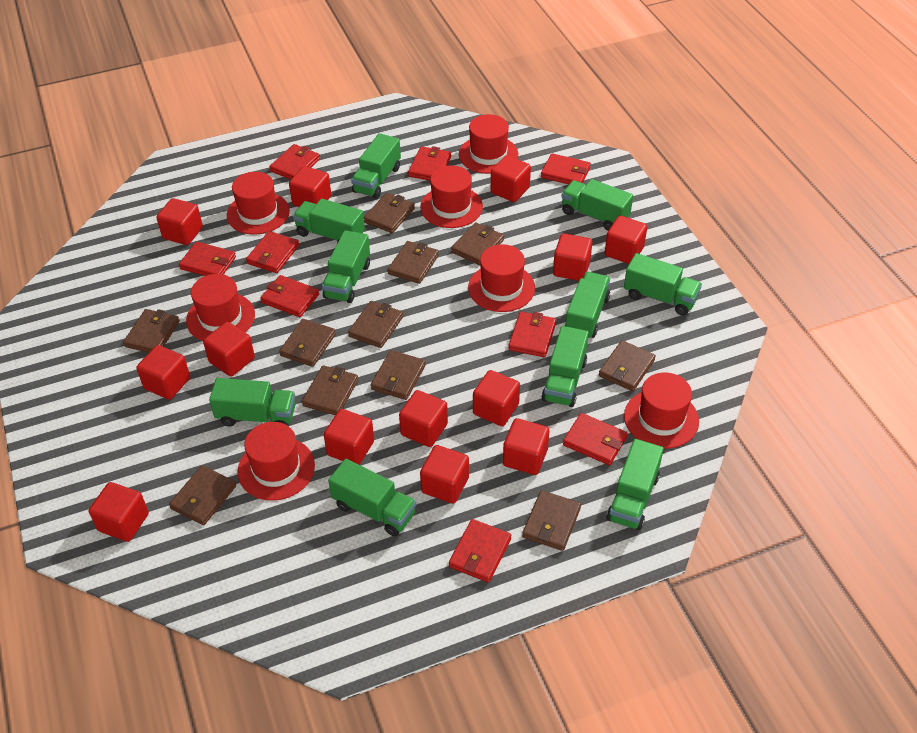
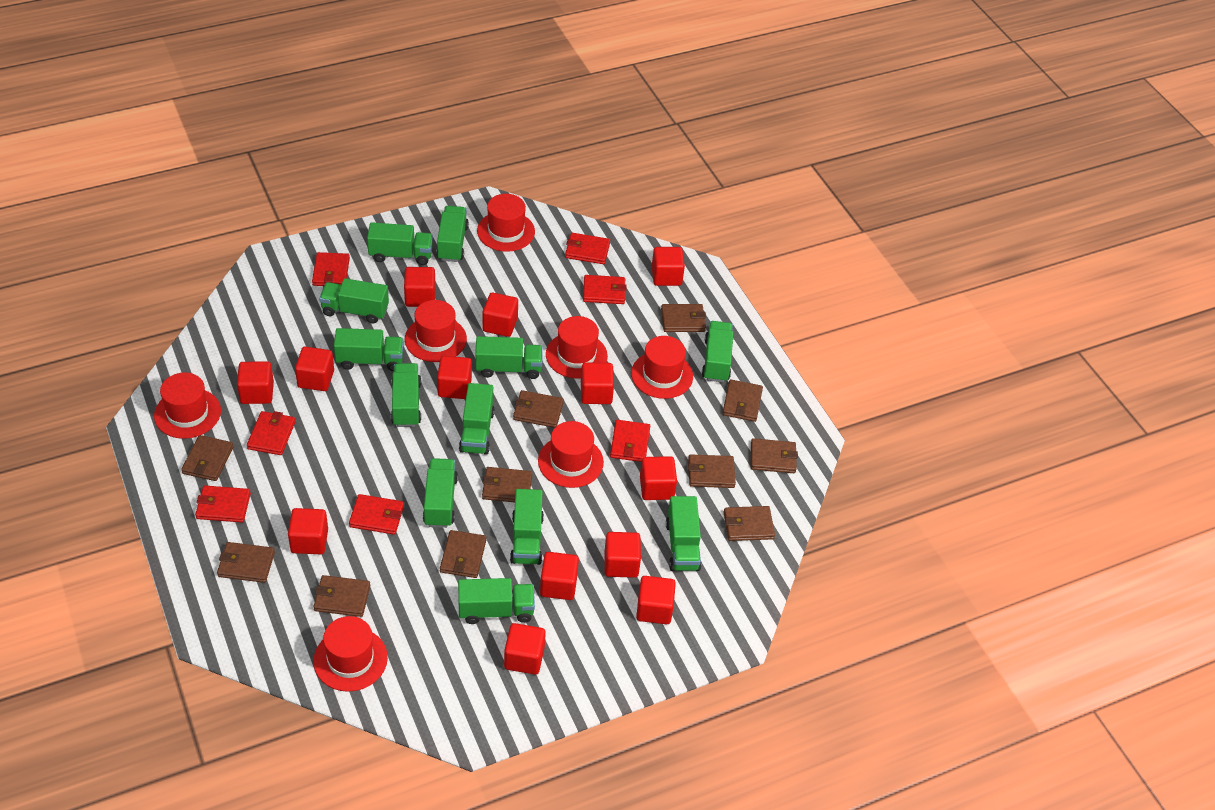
green truck: 10 -> 12
red wallet: 9 -> 7

